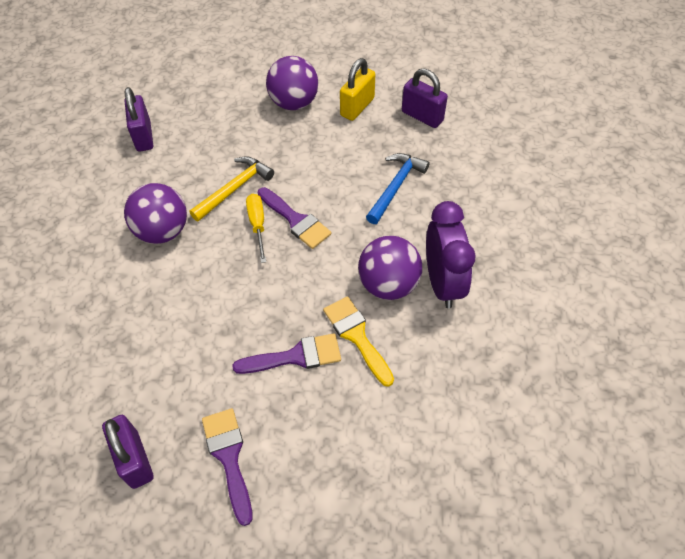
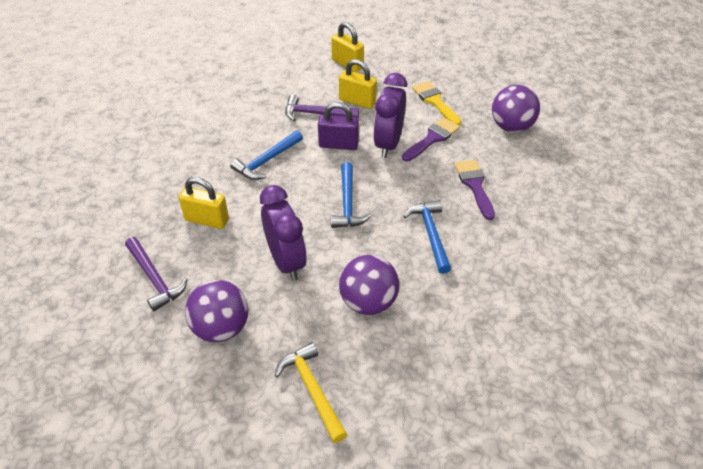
blue hammer: 1 -> 3
purple brush: 3 -> 2
purple clock: 1 -> 2
purple hammer: 0 -> 2
purple padlock: 3 -> 1
yellow padlock: 1 -> 3
yellow screwdriver: 1 -> 0

